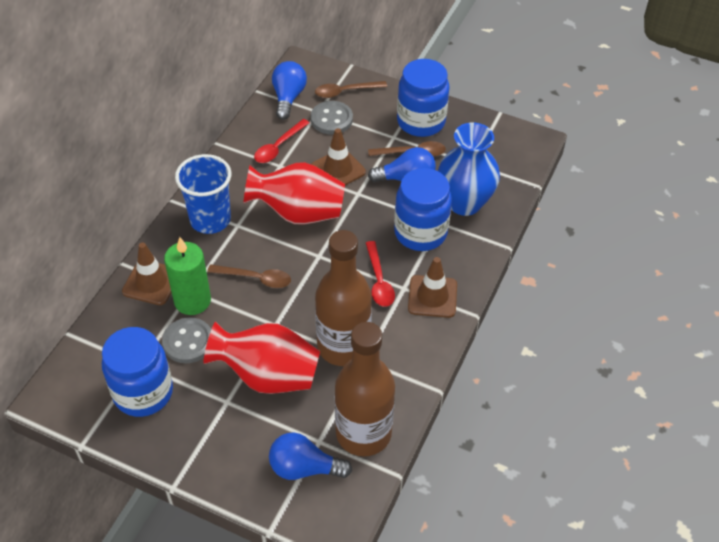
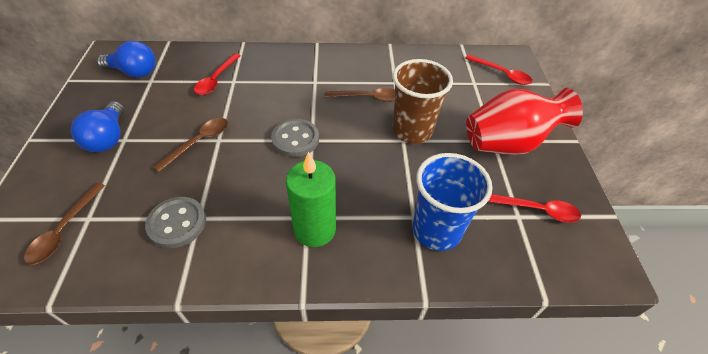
blue jar: 3 -> 0
blue light bulb: 3 -> 2
blue vase: 1 -> 0
brown bottle: 2 -> 0
brown cup: 0 -> 1
brown traffic cone: 3 -> 0
red spoon: 2 -> 3
red vase: 2 -> 1

